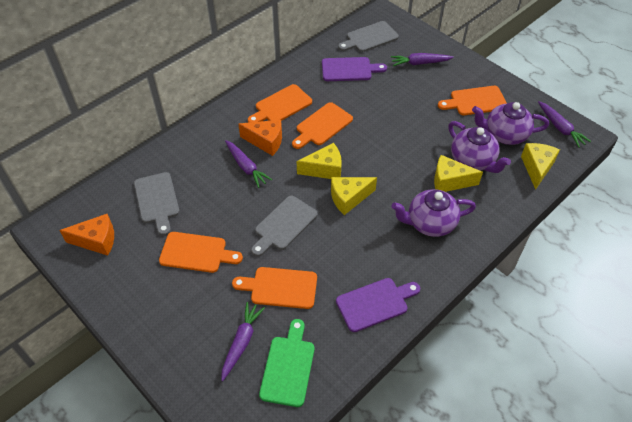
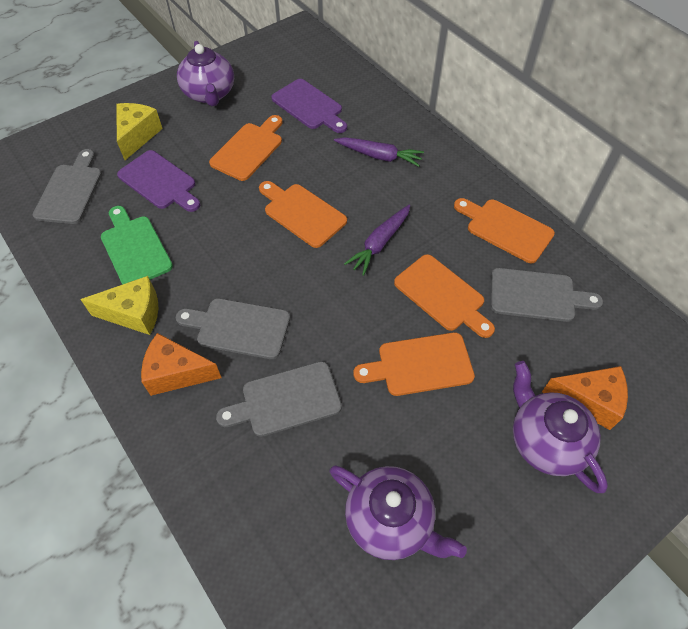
grey cutting board: 3 -> 4
purple carrot: 4 -> 2
yellow cheese: 4 -> 2

